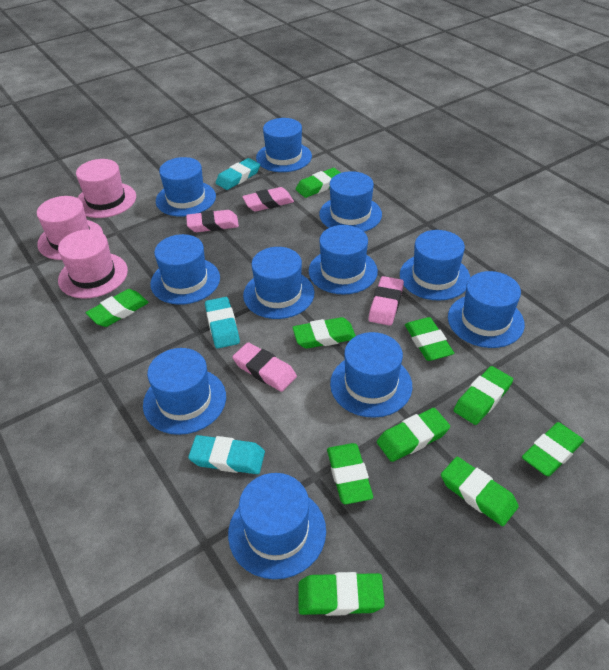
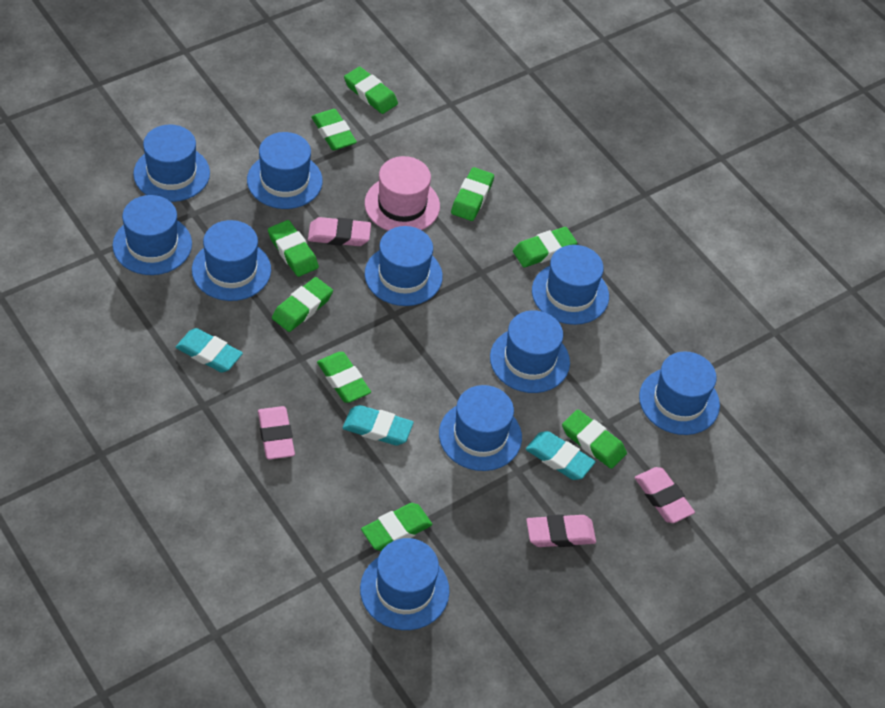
blue hat: 11 -> 10
green eraser: 10 -> 9
pink hat: 3 -> 1

